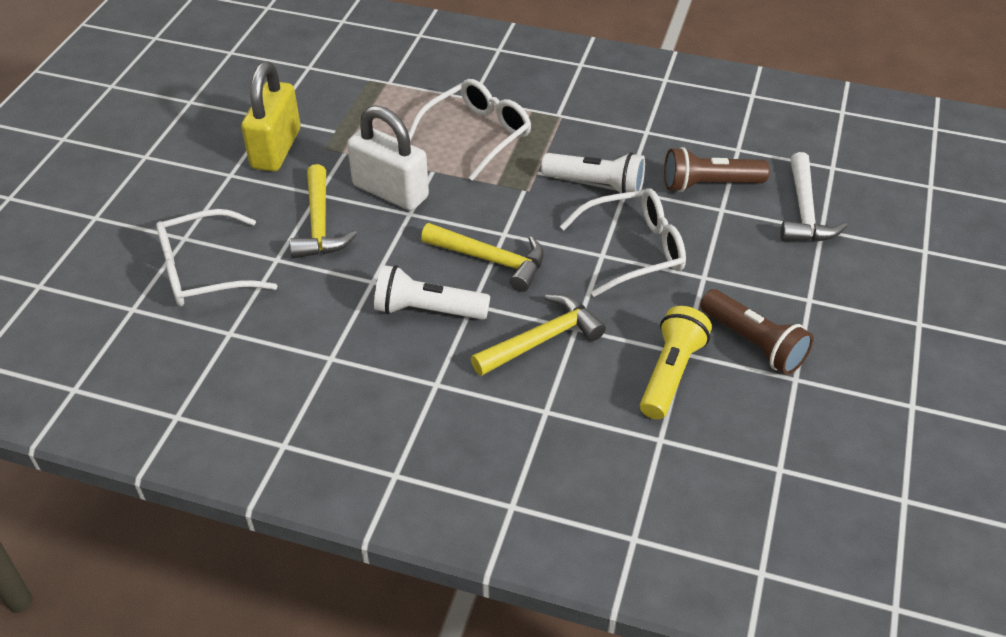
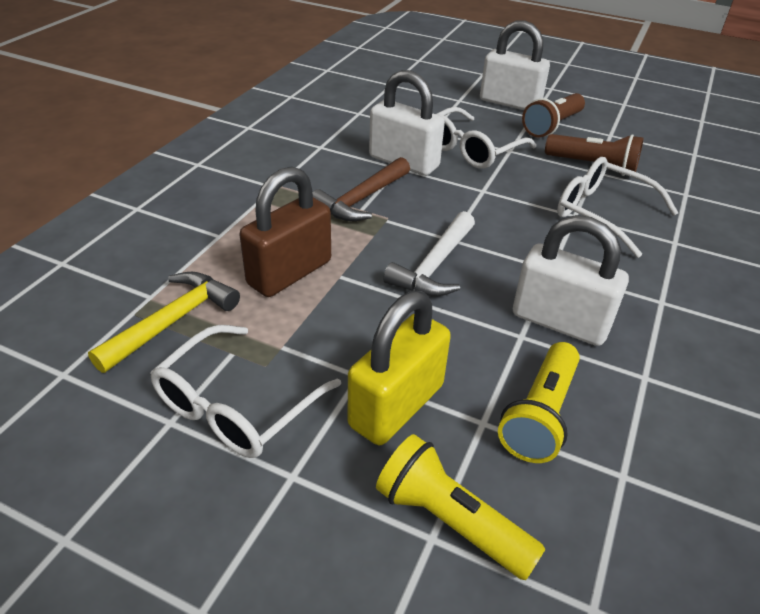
brown hammer: 0 -> 1
brown padlock: 0 -> 1
white flashlight: 2 -> 0
white padlock: 1 -> 3
yellow flashlight: 1 -> 2
yellow hammer: 3 -> 1

